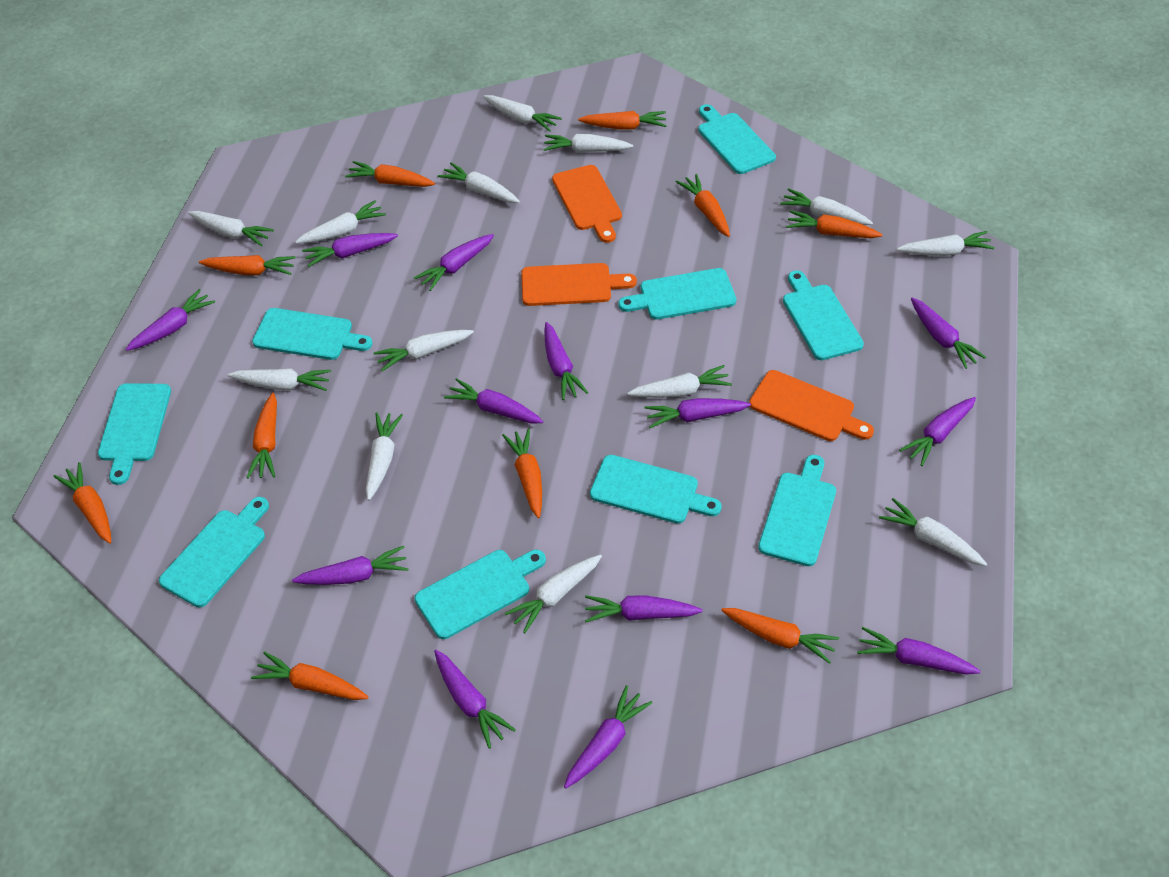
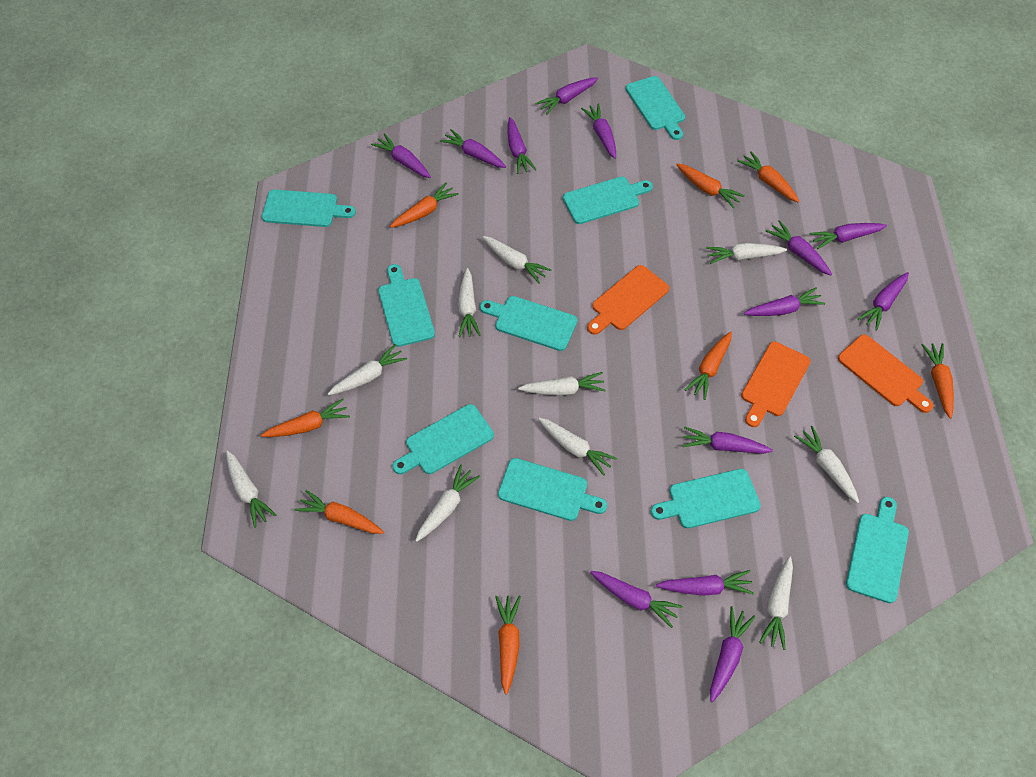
orange carrot: 10 -> 8
white carrot: 13 -> 10

